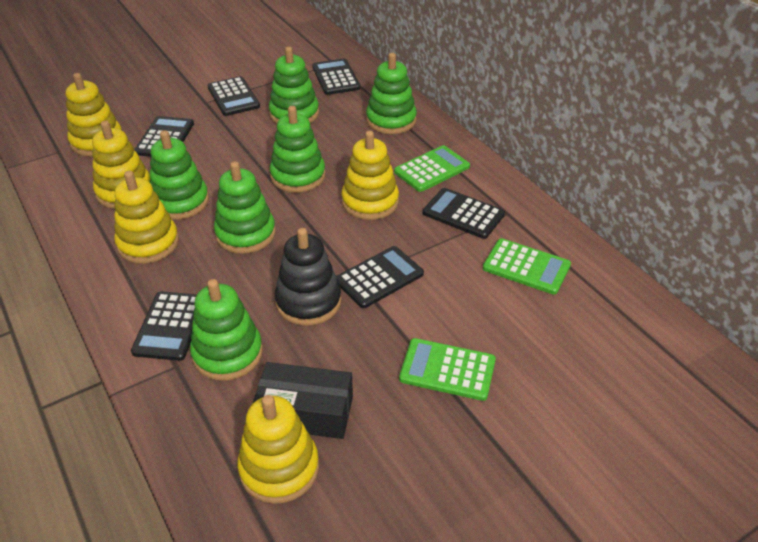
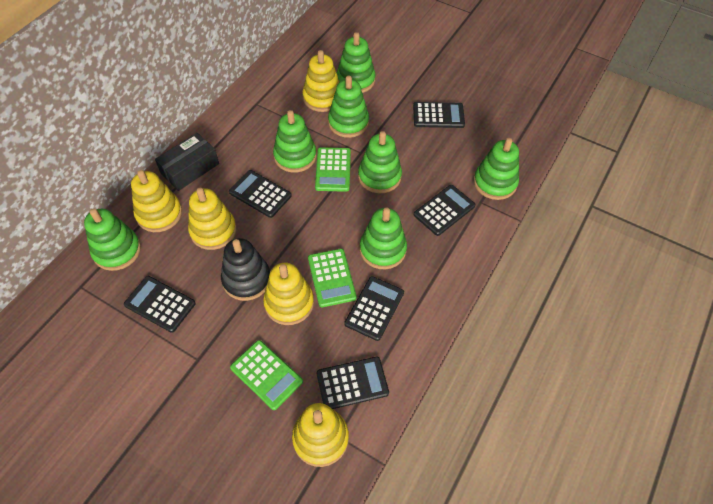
green stacking toy: 6 -> 7

